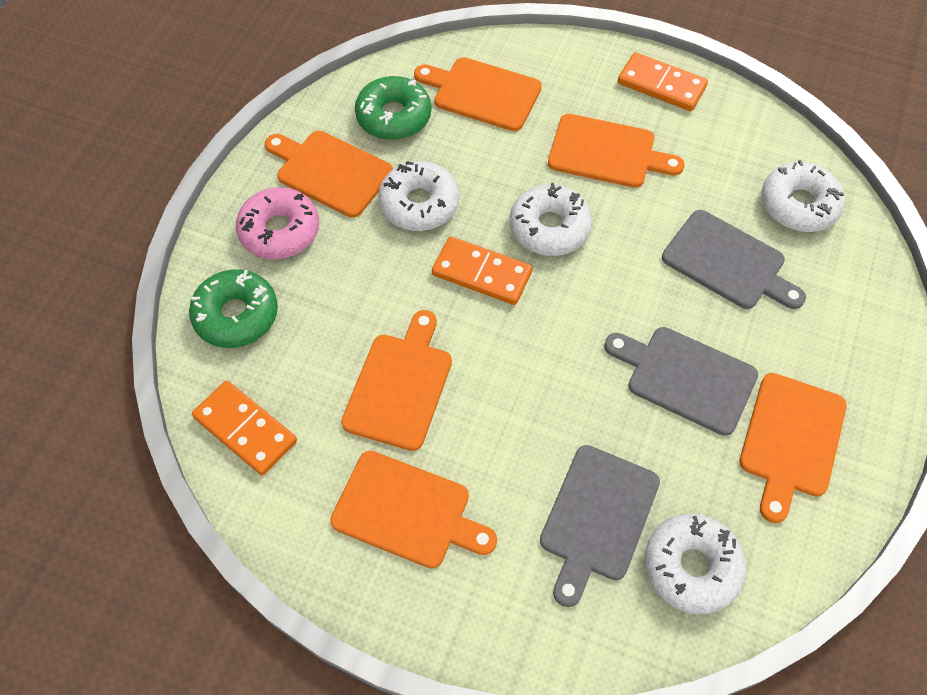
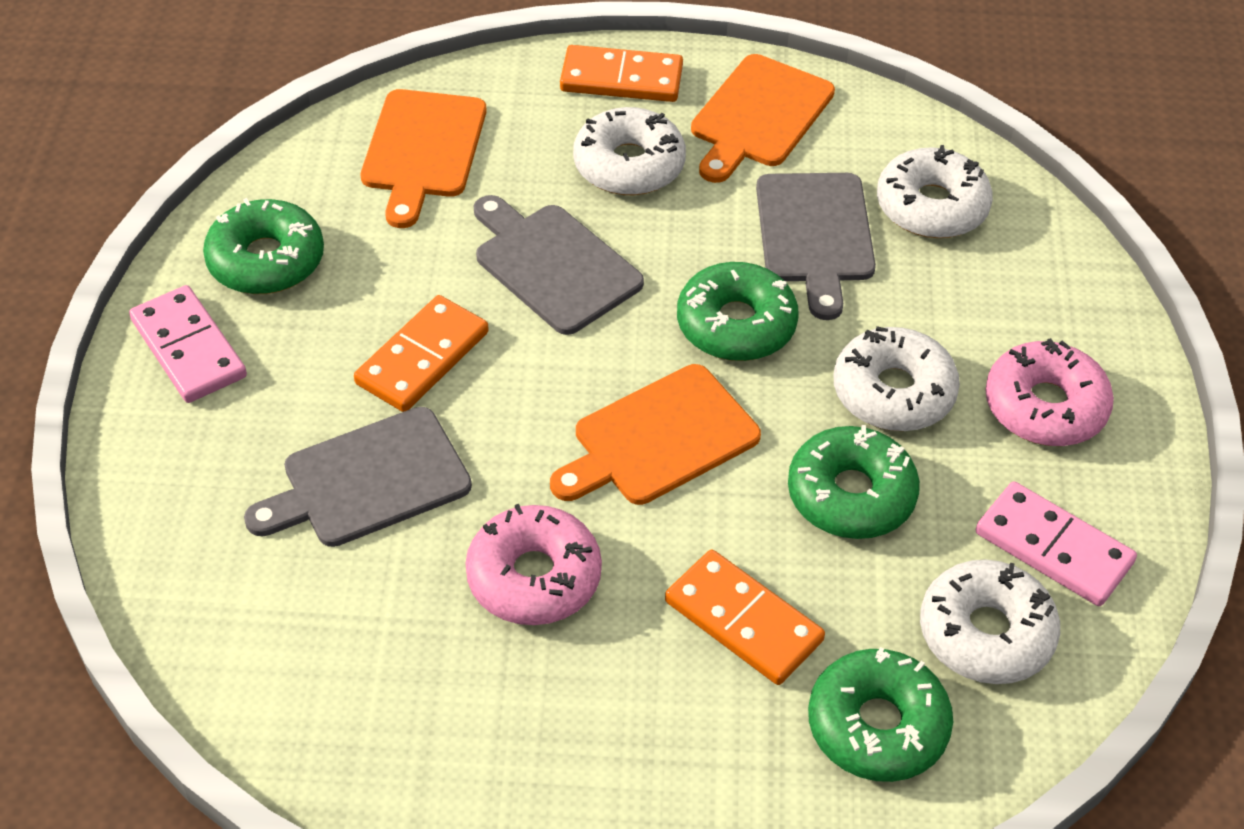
green donut: 2 -> 4
orange cutting board: 6 -> 3
pink domino: 0 -> 2
pink donut: 1 -> 2

